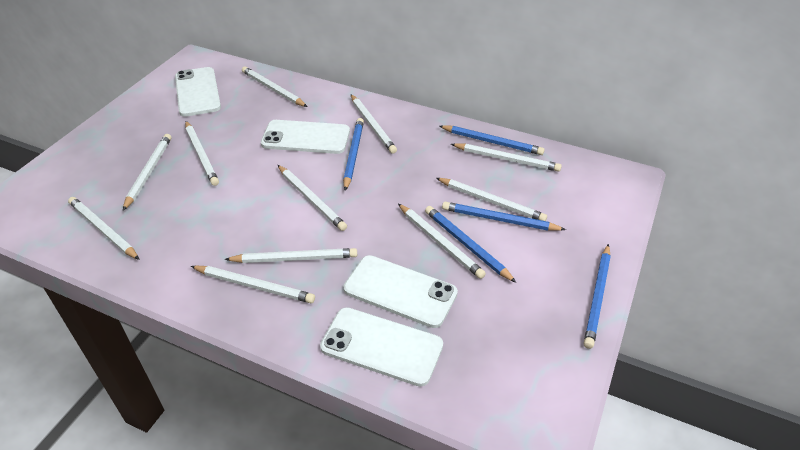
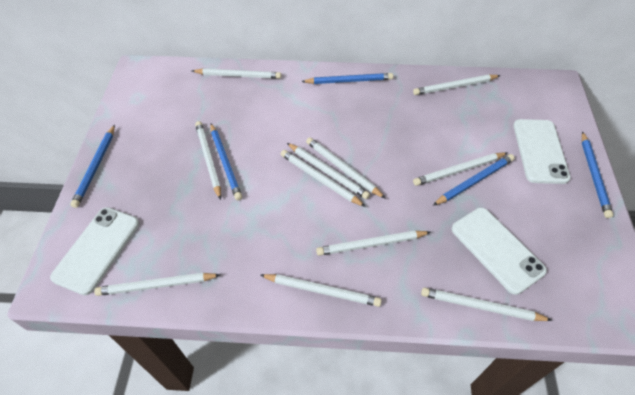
white phone: 4 -> 3

